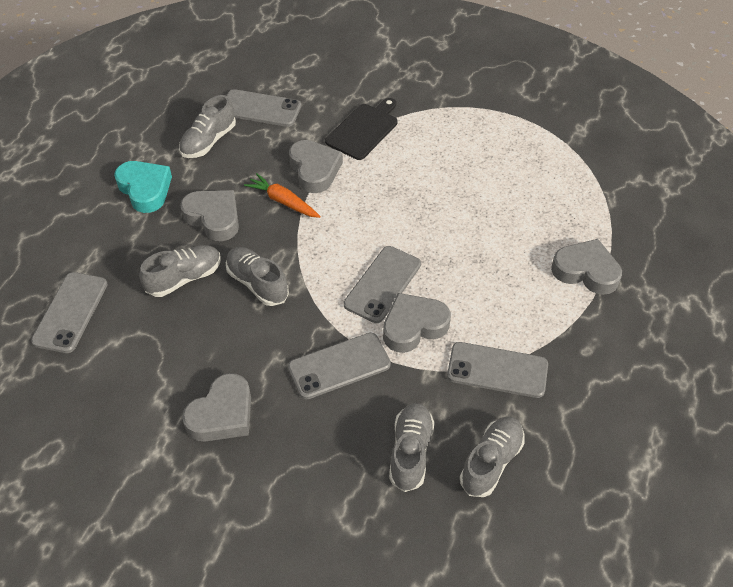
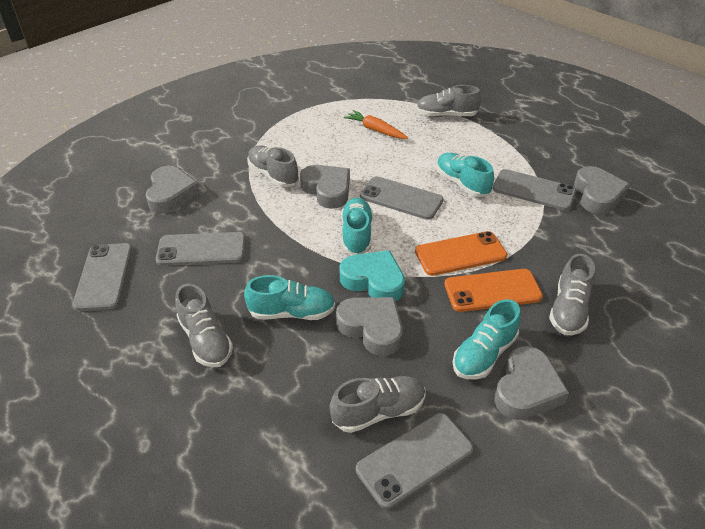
black cutting board: 1 -> 0
orange phone: 0 -> 2
turquoise shoe: 0 -> 4

